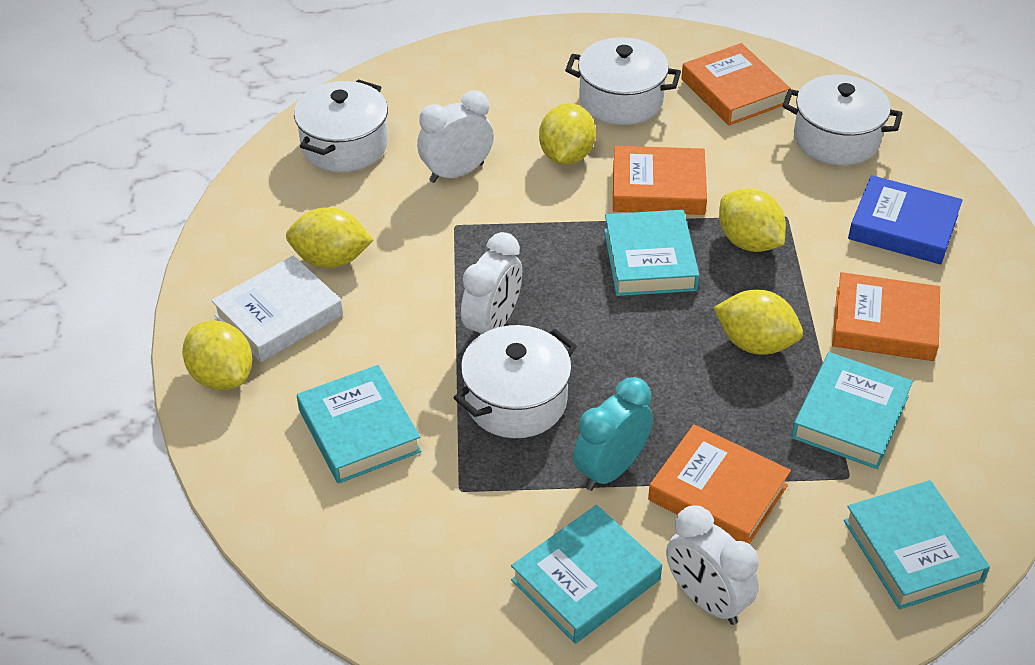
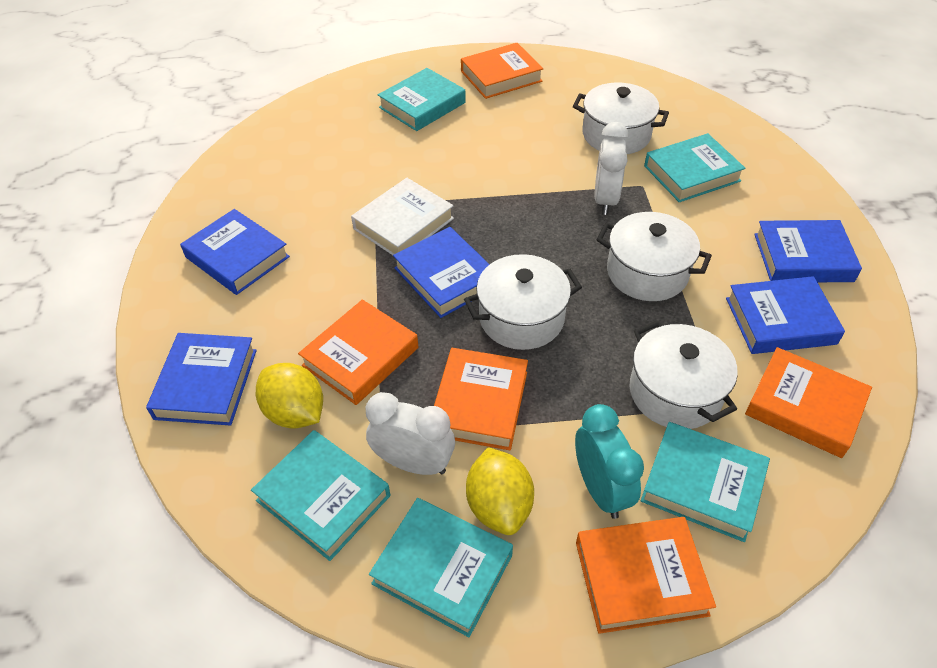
blue book: 1 -> 5
orange book: 4 -> 5
white clock: 3 -> 2
yellow lemon: 5 -> 2

